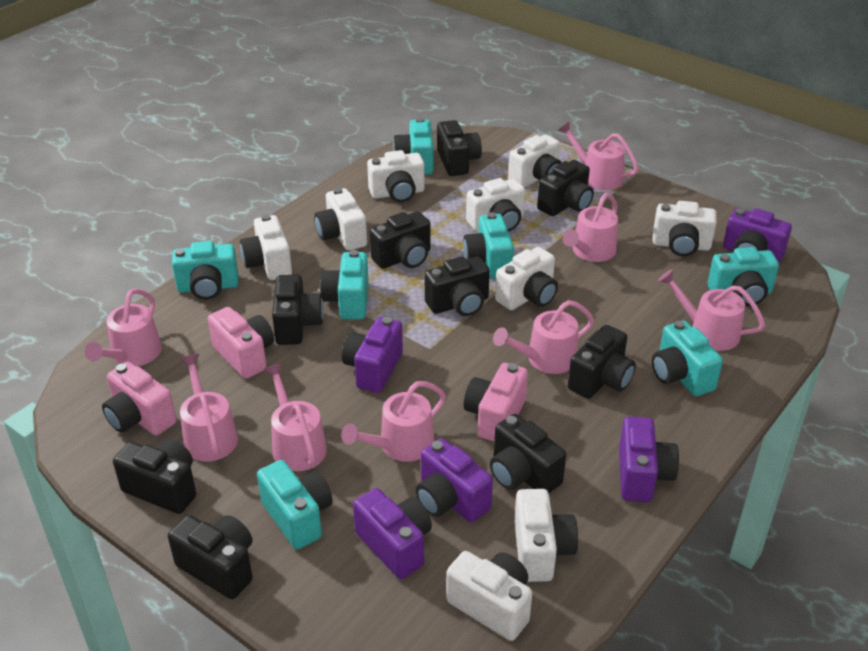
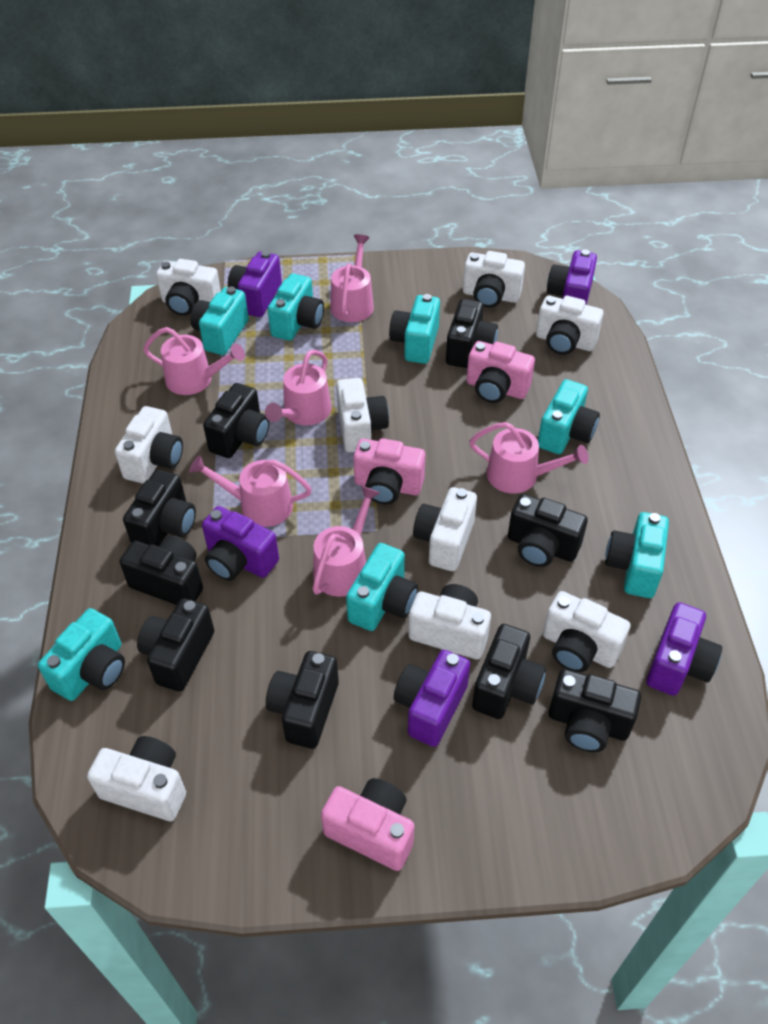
pink watering can: 8 -> 6

